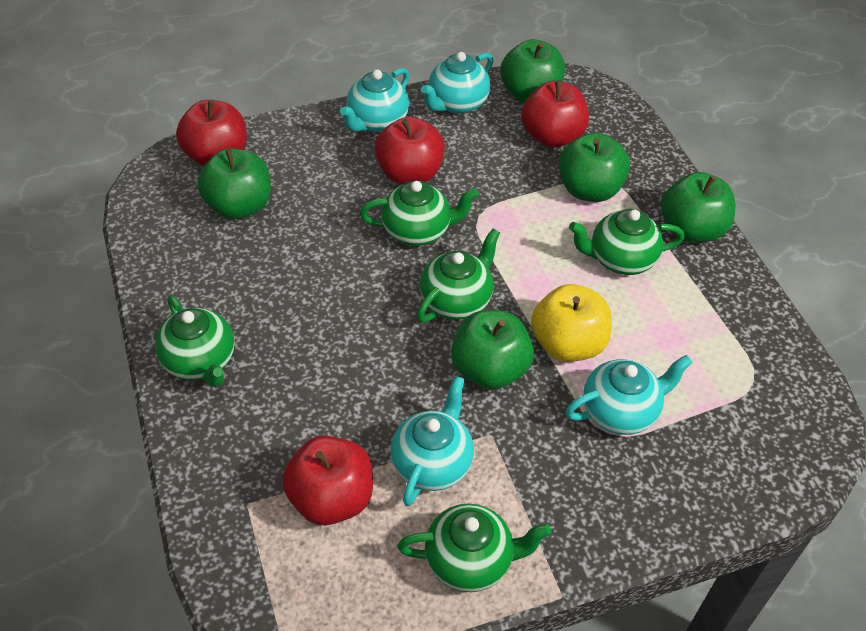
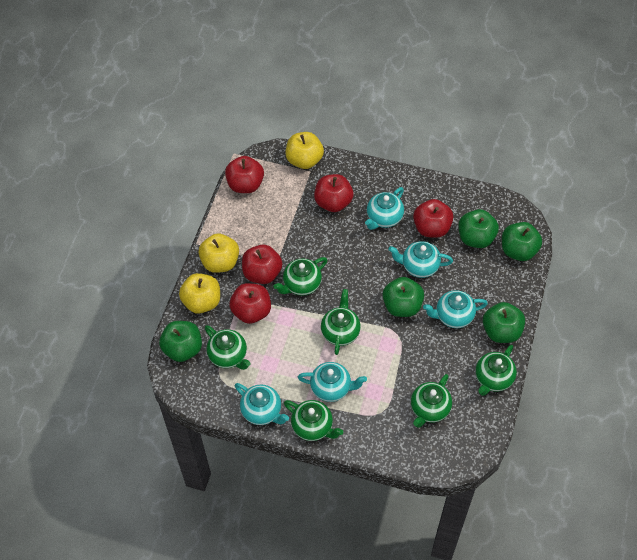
green teapot: 5 -> 6
red apple: 4 -> 5
turquoise teapot: 4 -> 5
yellow apple: 1 -> 3

